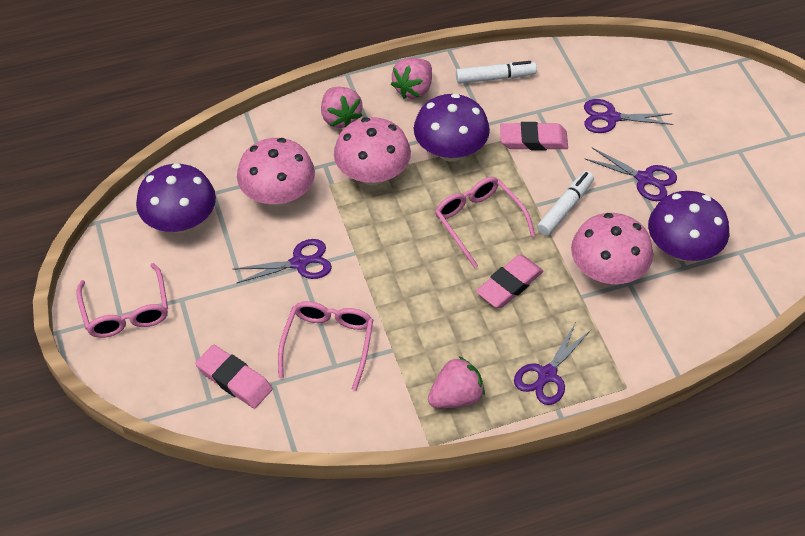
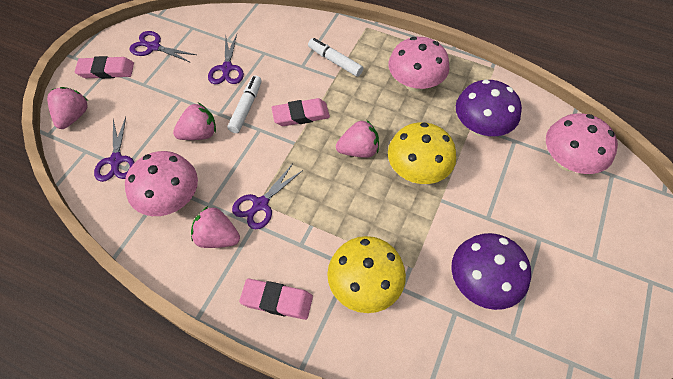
pink glasses: 3 -> 0
pink strawberry: 3 -> 4
purple mushroom: 3 -> 2
yellow mushroom: 0 -> 2

